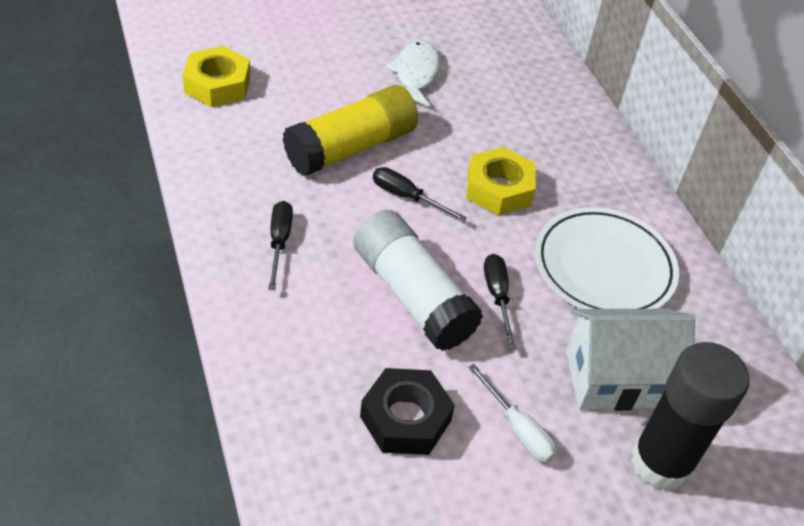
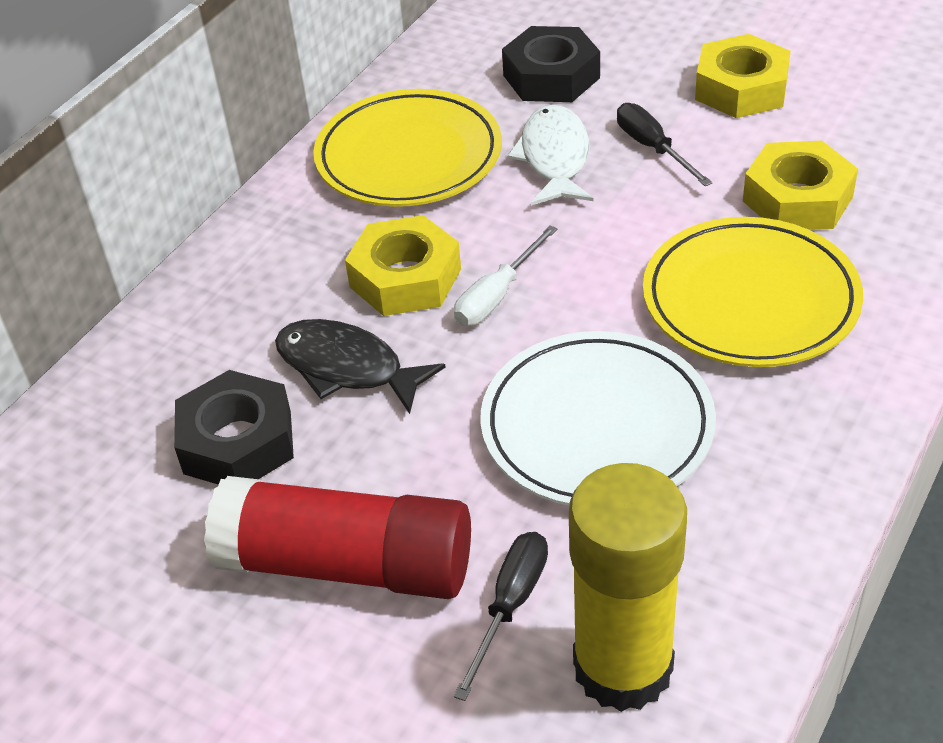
black fish: 0 -> 1
black glue stick: 1 -> 0
black nut: 1 -> 2
black screwdriver: 3 -> 2
red glue stick: 0 -> 1
white glue stick: 1 -> 0
white house: 1 -> 0
yellow nut: 2 -> 3
yellow plate: 0 -> 2

